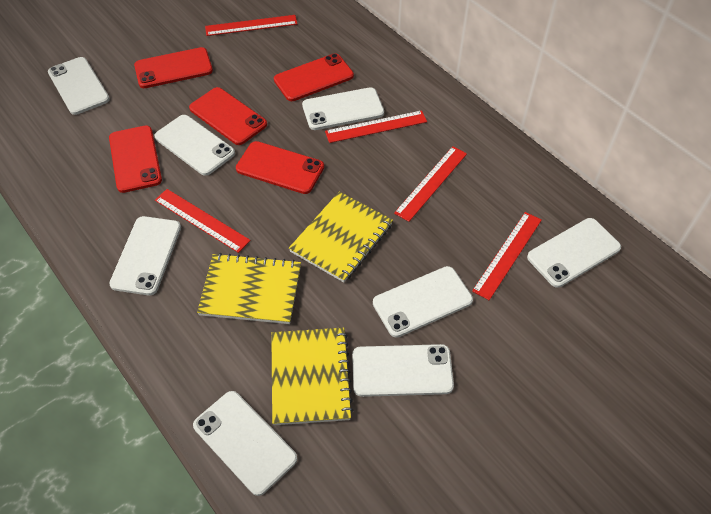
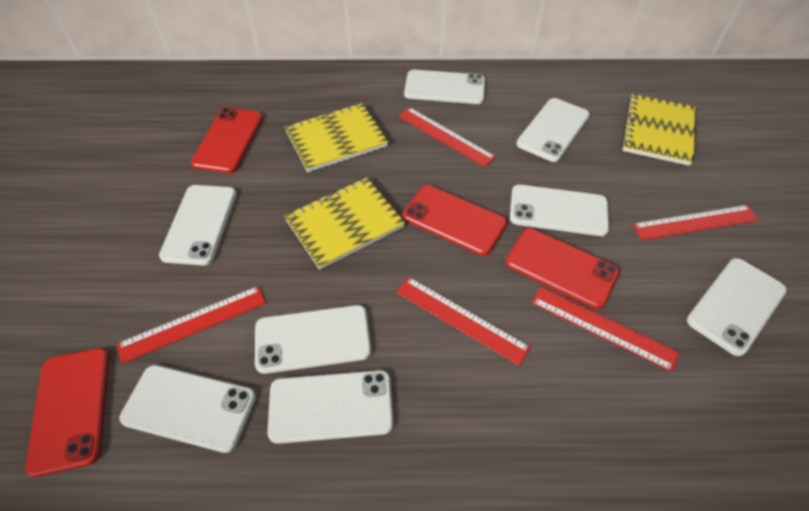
red phone: 5 -> 4

